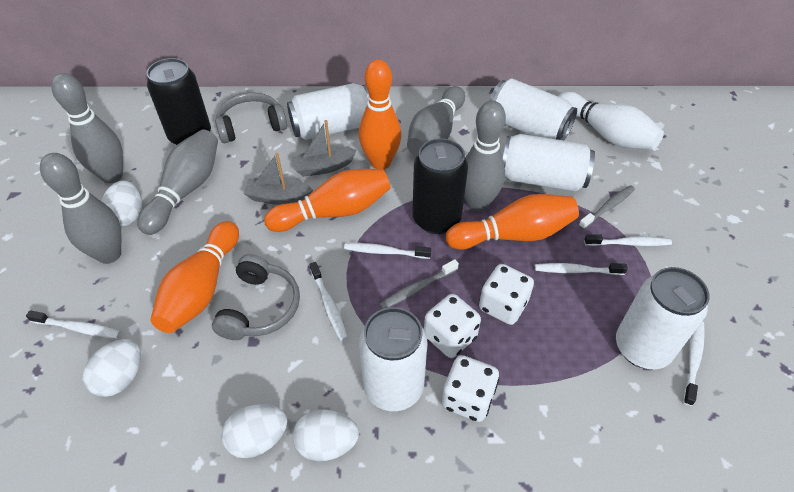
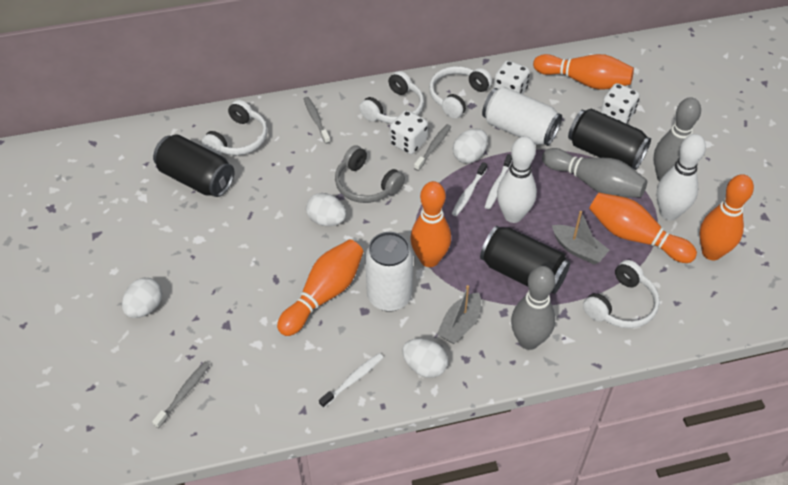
black can: 2 -> 3
grey bowling pin: 5 -> 3
grey headphones: 2 -> 1
grey toothbrush: 2 -> 3
orange bowling pin: 4 -> 5
white bowling pin: 1 -> 2
white can: 5 -> 2
white headphones: 0 -> 4
white toothbrush: 6 -> 3

